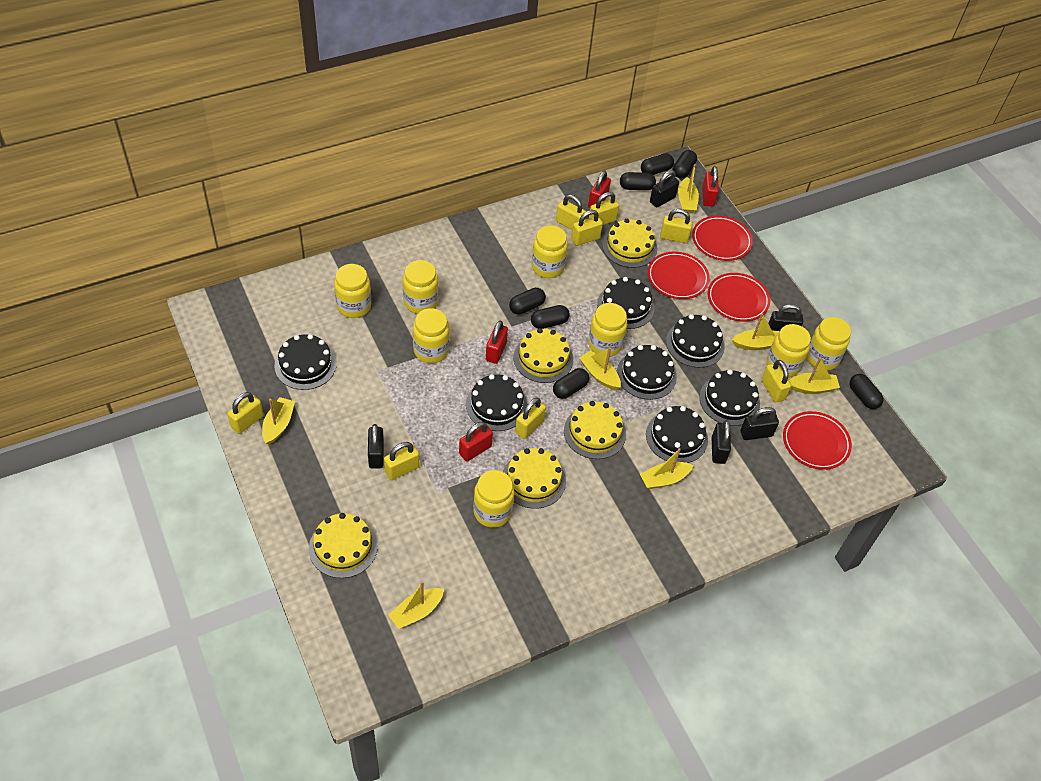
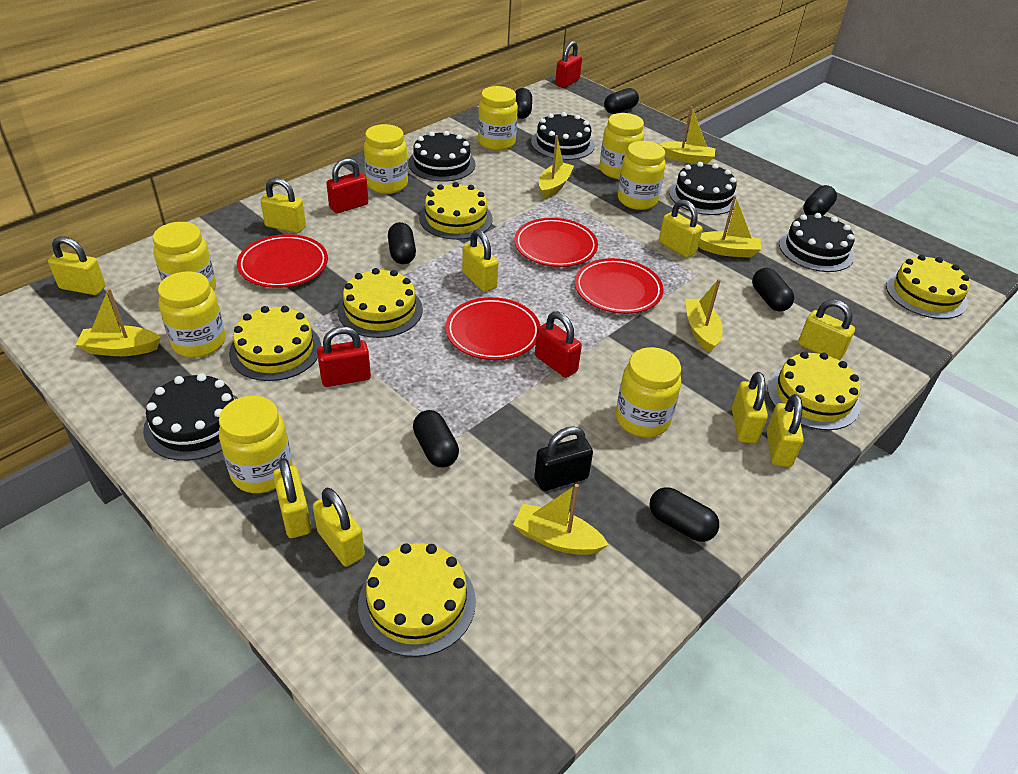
black cake: 7 -> 5
black padlock: 5 -> 1
yellow boat: 7 -> 6
yellow cake: 5 -> 6
yellow padlock: 8 -> 9

